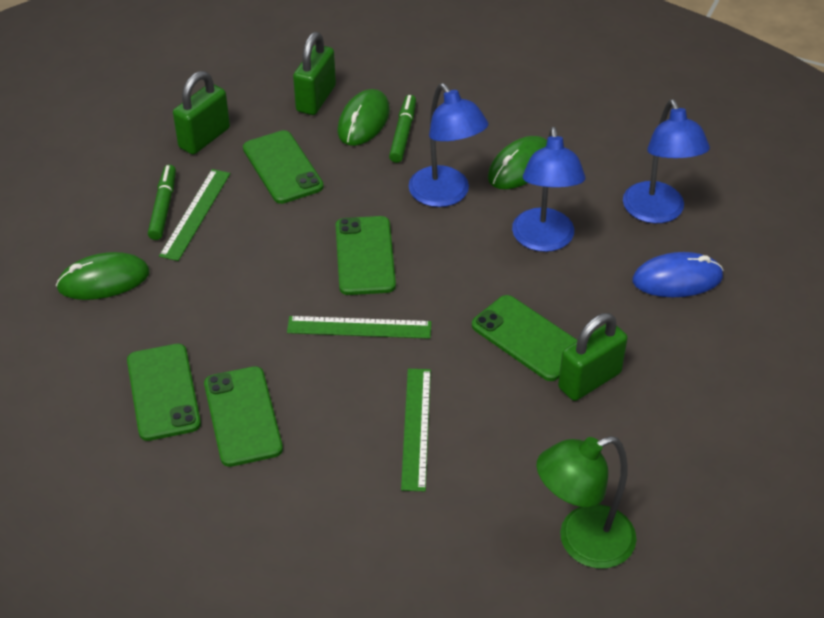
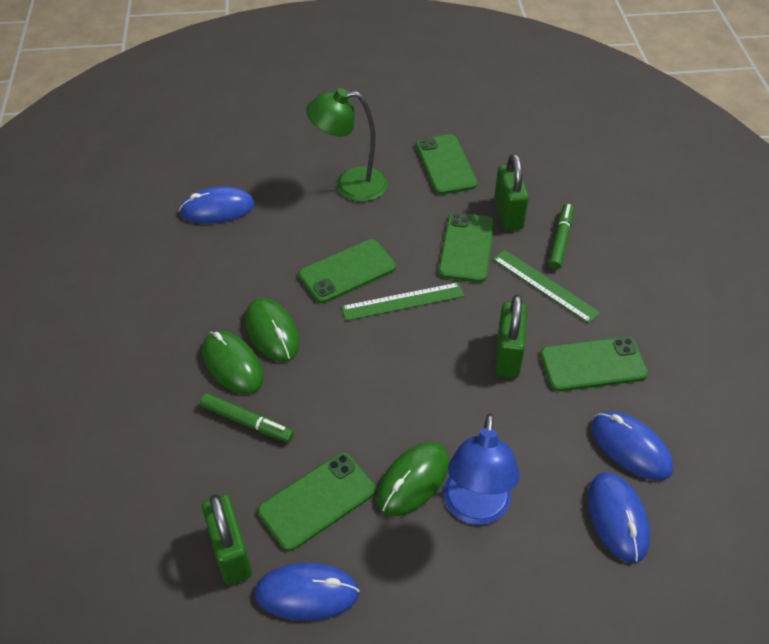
blue lamp: 3 -> 1
blue mouse: 1 -> 4
green ruler: 3 -> 2

